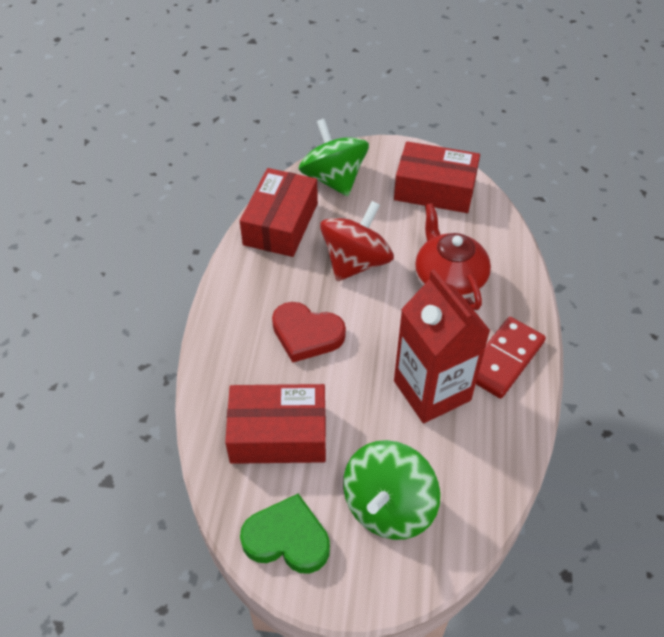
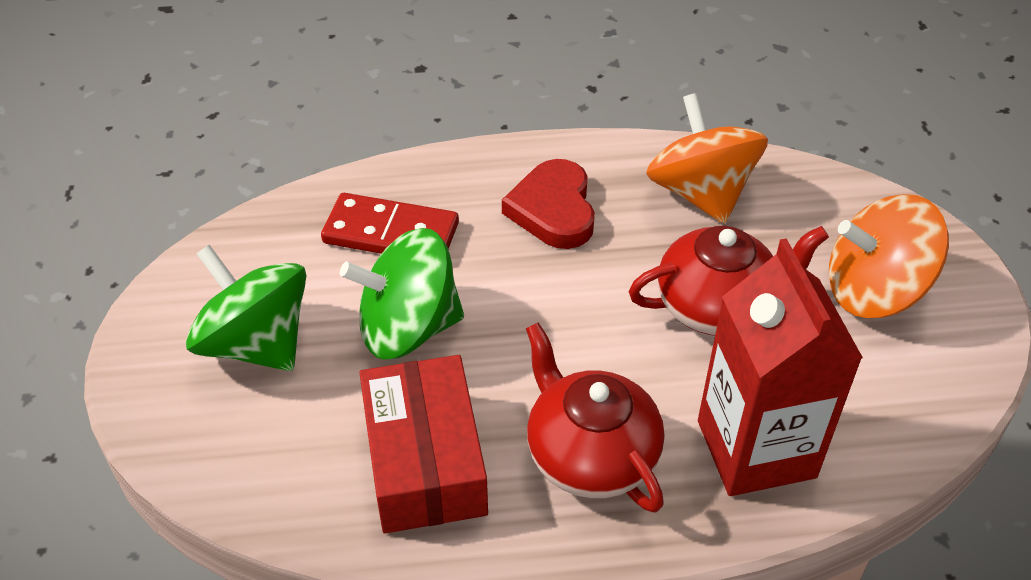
green heart: 1 -> 0
orange spinning top: 0 -> 2
red box: 3 -> 1
red spinning top: 1 -> 0
red teapot: 1 -> 2

